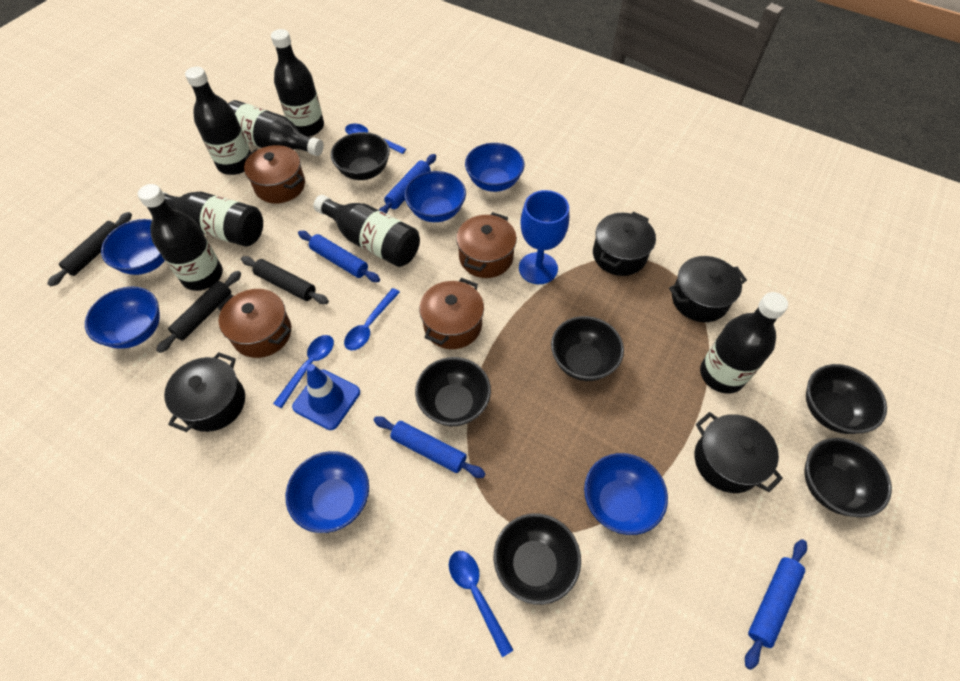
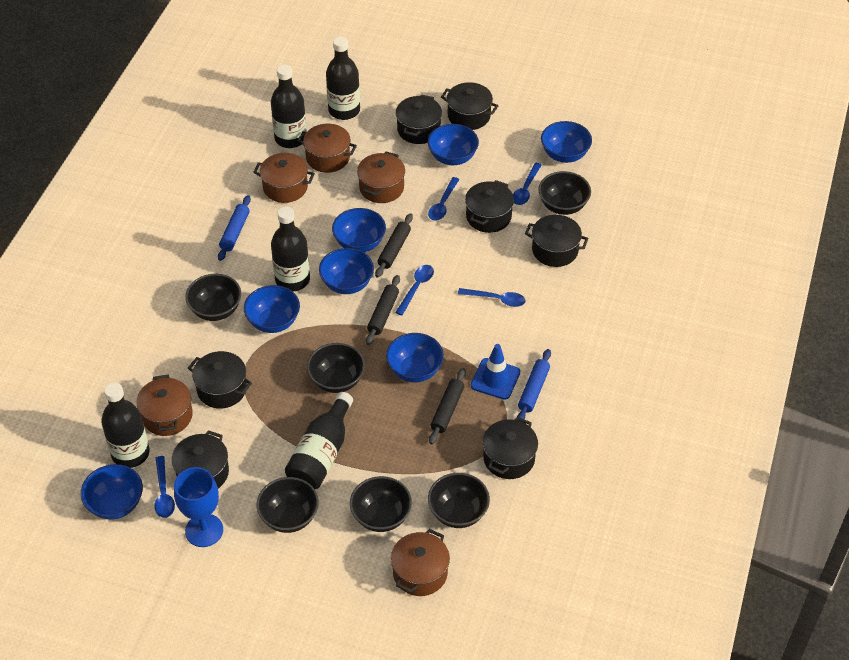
black bottle: 7 -> 5
black pot: 4 -> 7
blue bowl: 6 -> 7
blue rolling pin: 4 -> 2
blue spoon: 4 -> 5
brown pot: 4 -> 5

